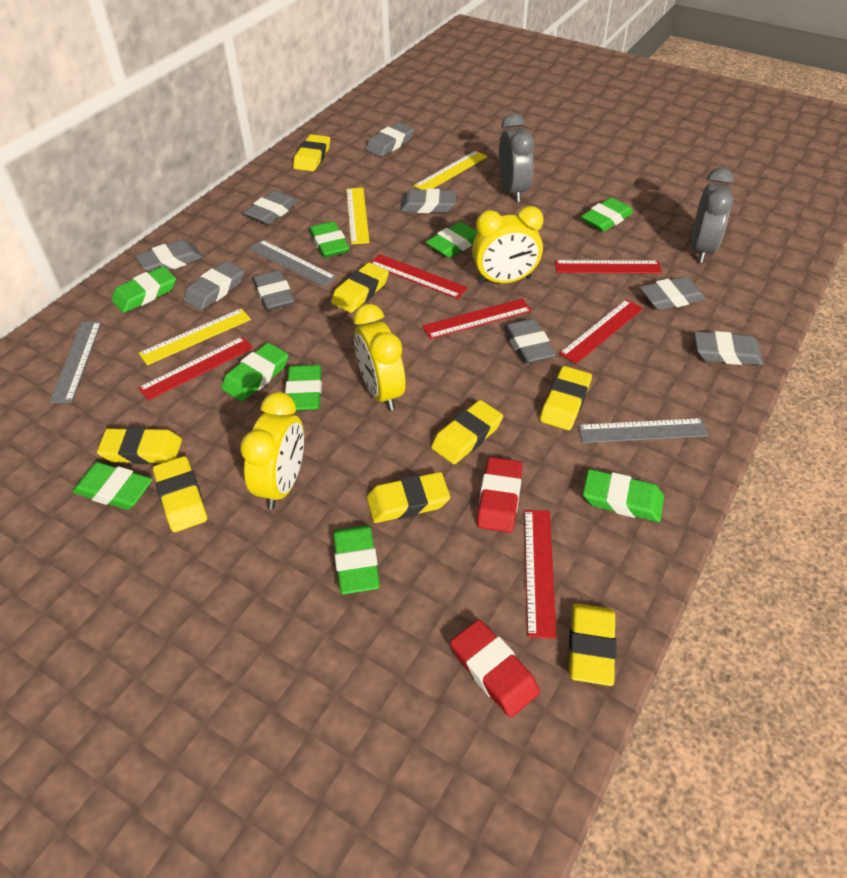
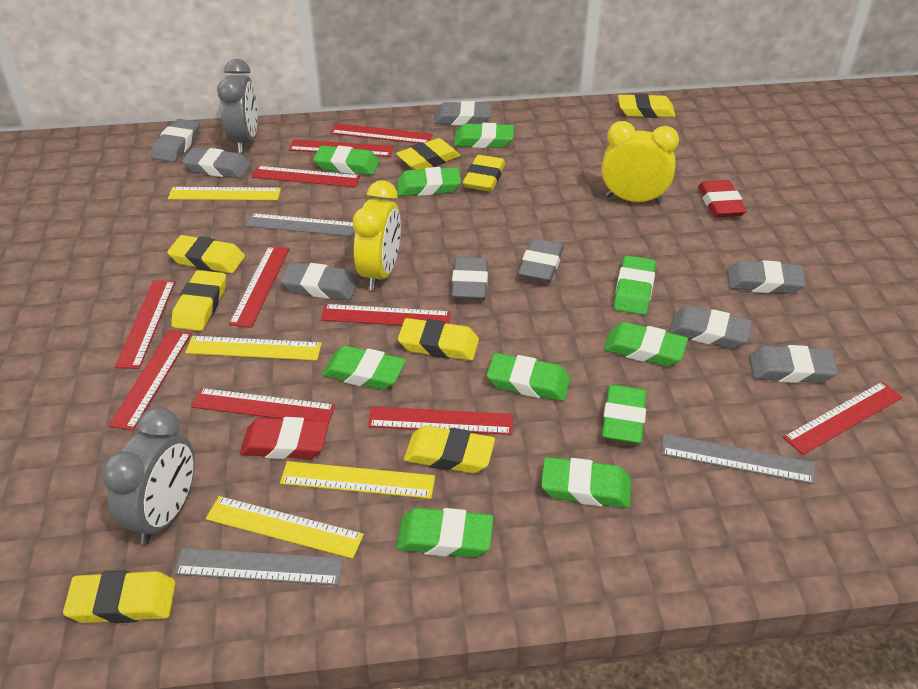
green eraser: 9 -> 10
red ruler: 6 -> 10
yellow clock: 3 -> 2
yellow ruler: 3 -> 4

